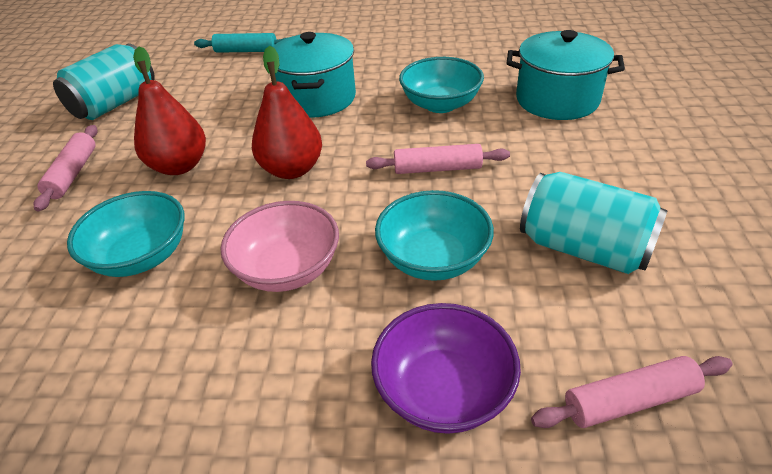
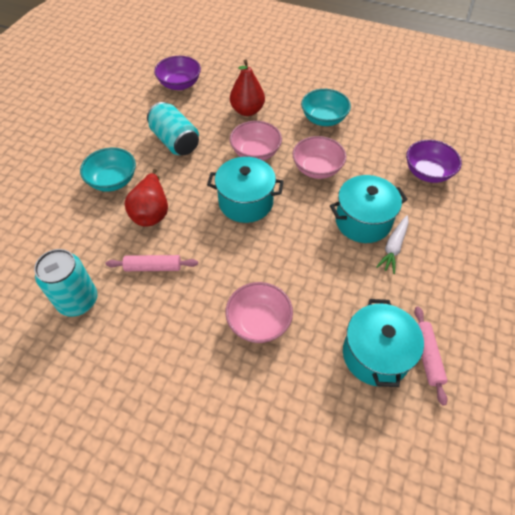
pink bowl: 1 -> 3
pink rolling pin: 3 -> 2
purple bowl: 1 -> 2
turquoise bowl: 3 -> 2
turquoise pot: 2 -> 3
turquoise rolling pin: 1 -> 0
white carrot: 0 -> 1

